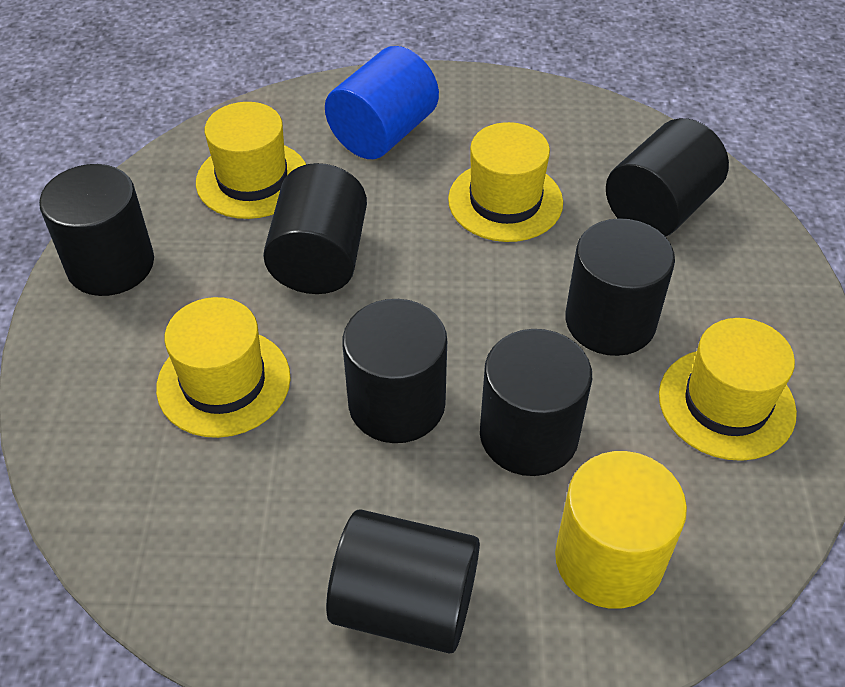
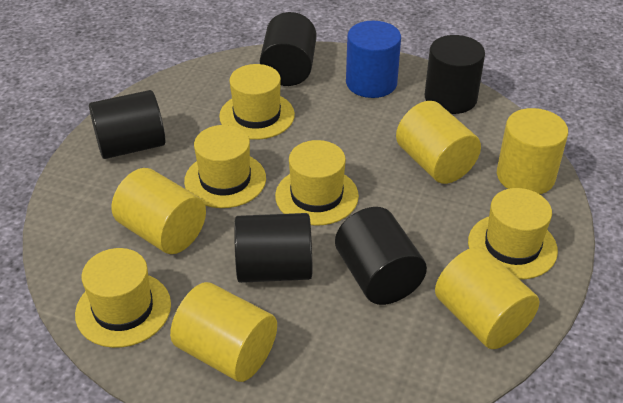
black cylinder: 7 -> 5
yellow cylinder: 1 -> 5
yellow hat: 4 -> 5

